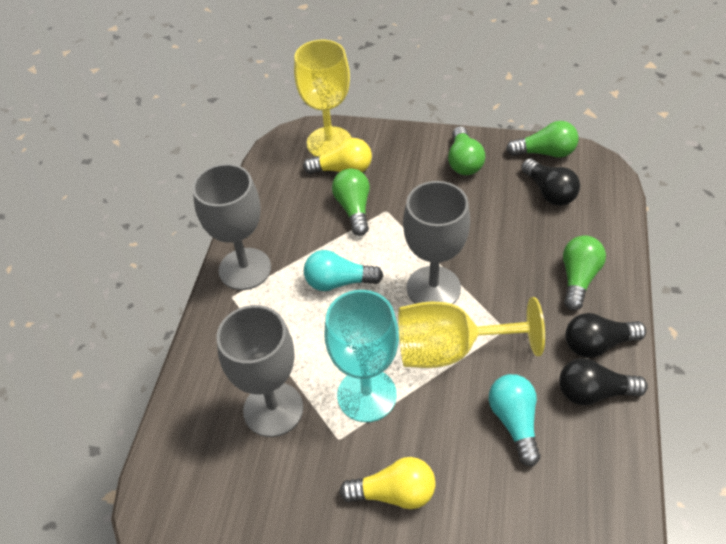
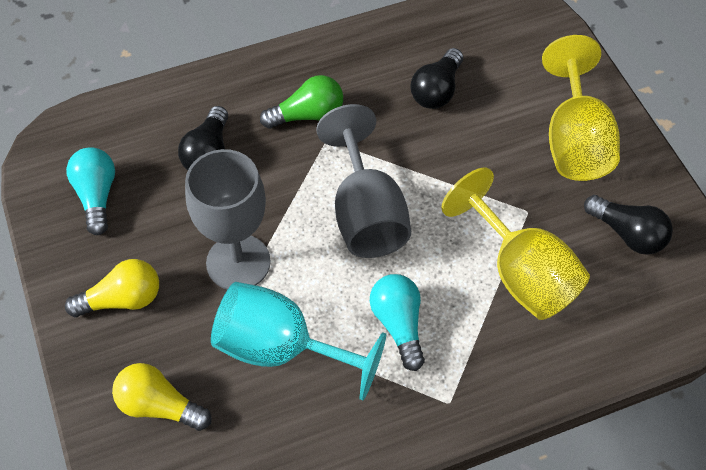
green light bulb: 4 -> 1
grey goblet: 3 -> 2

